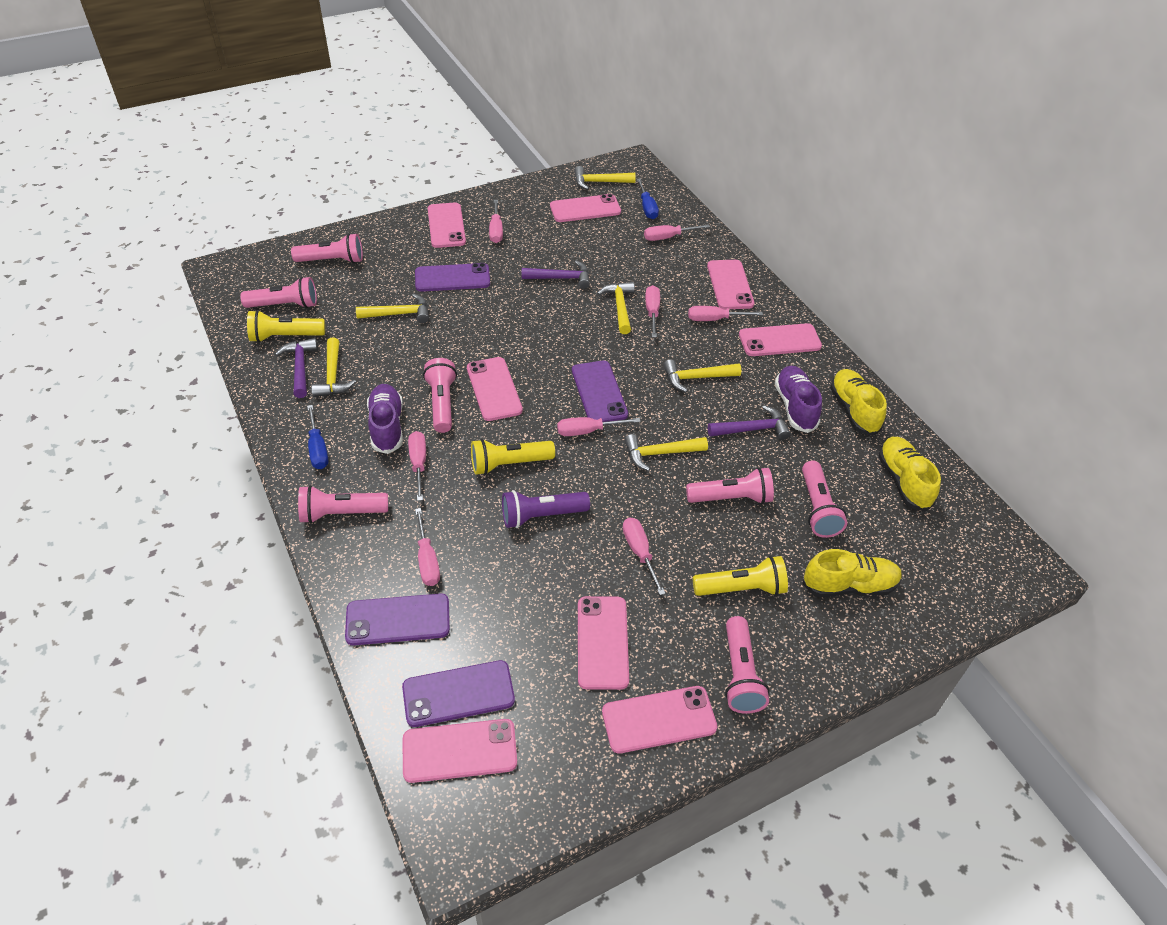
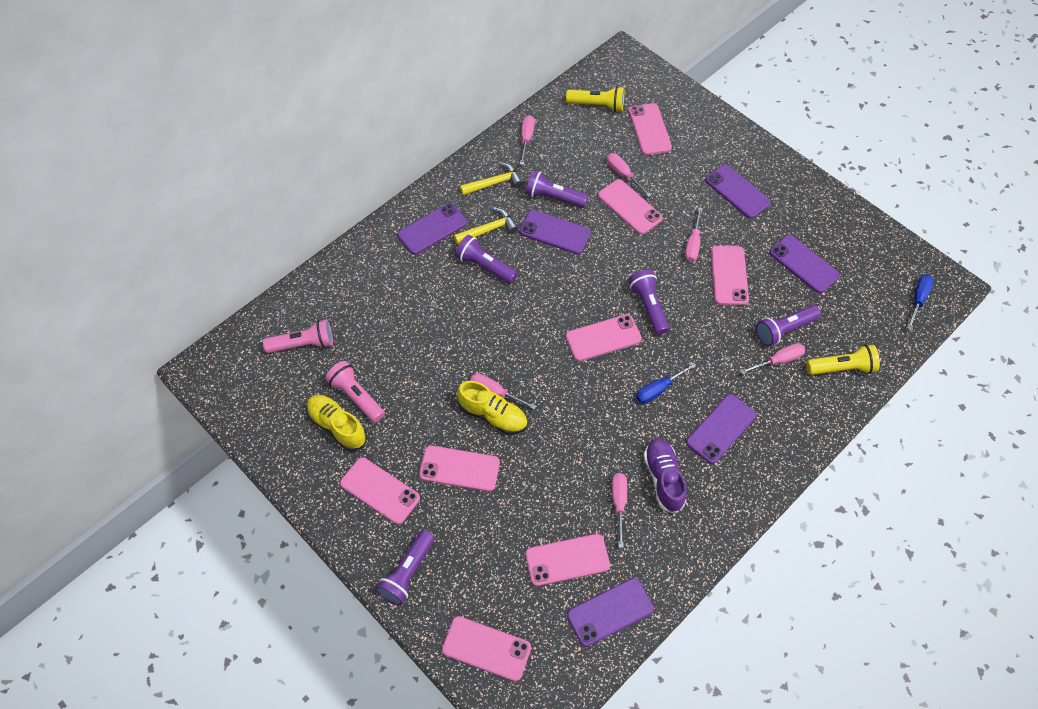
pink flashlight: 7 -> 2
pink screwdriver: 8 -> 6
purple flashlight: 1 -> 5
purple hammer: 3 -> 0
purple phone: 4 -> 6
purple shoe: 2 -> 1
yellow flashlight: 3 -> 2
yellow hammer: 6 -> 2
yellow shoe: 3 -> 2

